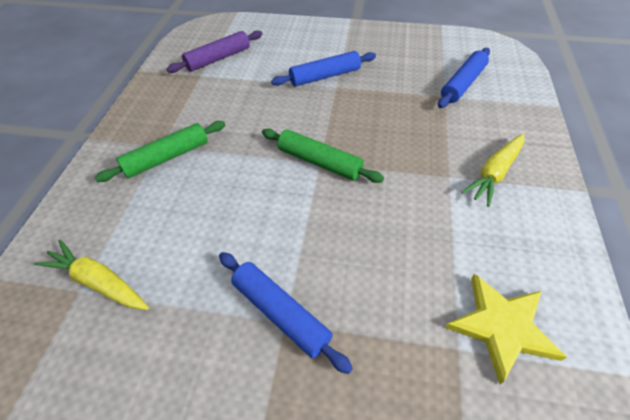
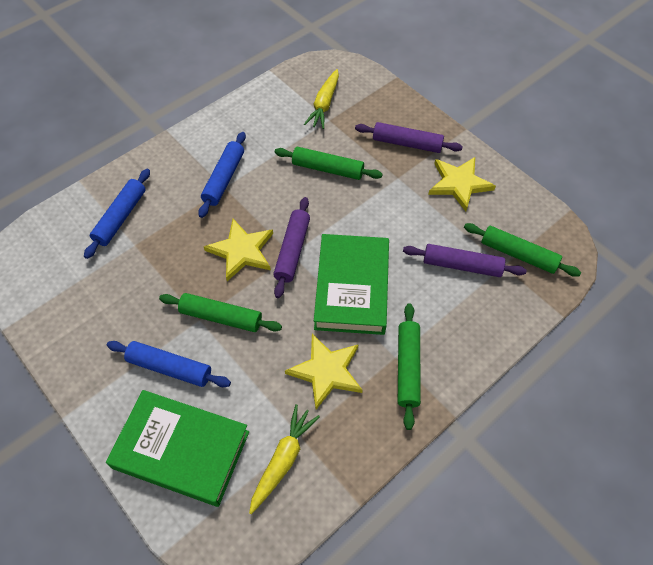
green book: 0 -> 2
green rolling pin: 2 -> 4
purple rolling pin: 1 -> 3
yellow star: 1 -> 3

